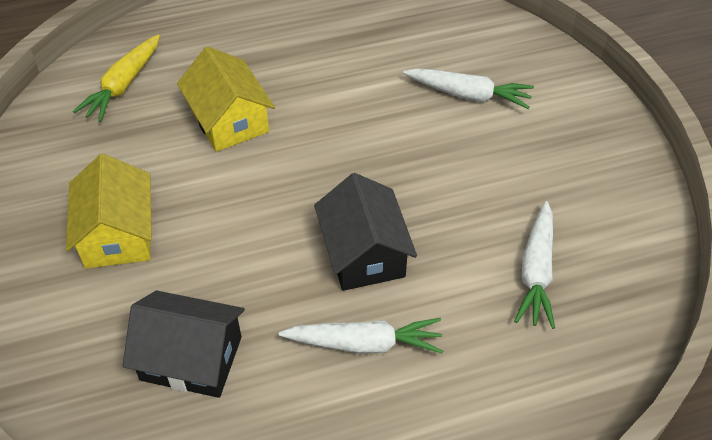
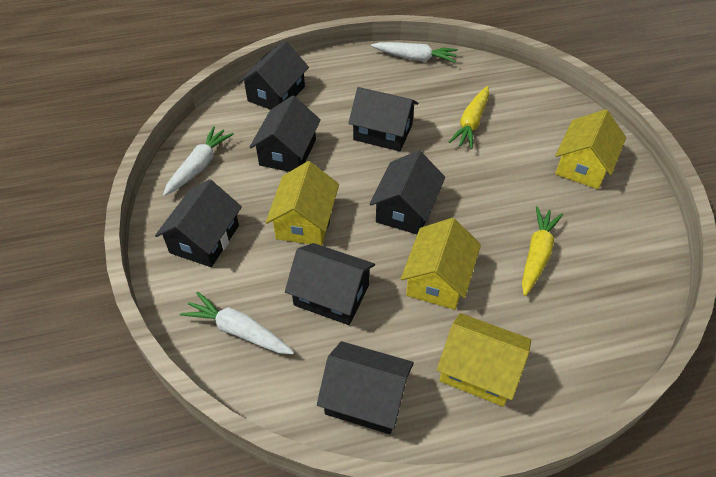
black house: 2 -> 7
yellow carrot: 1 -> 2
yellow house: 2 -> 4

